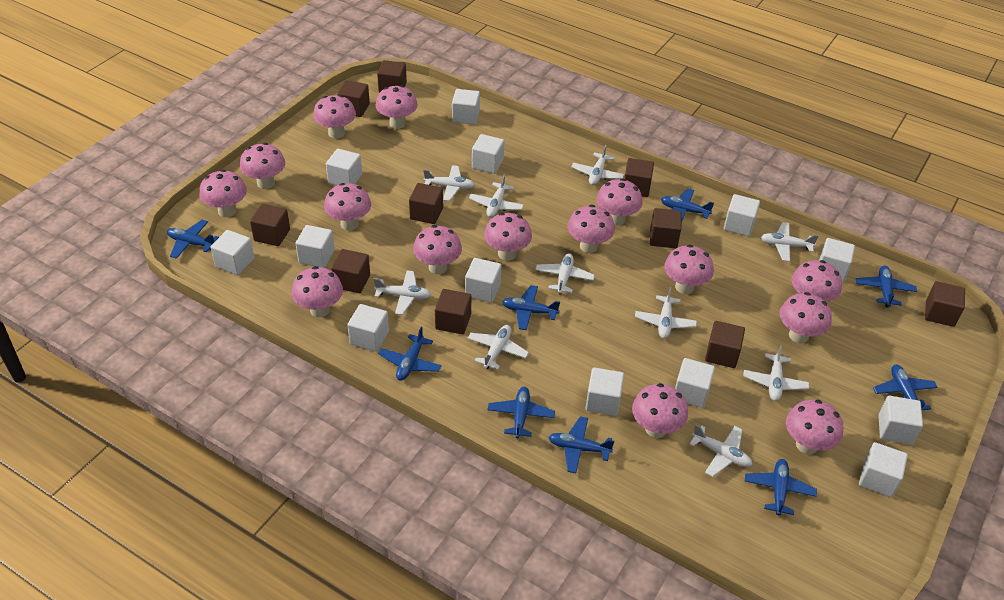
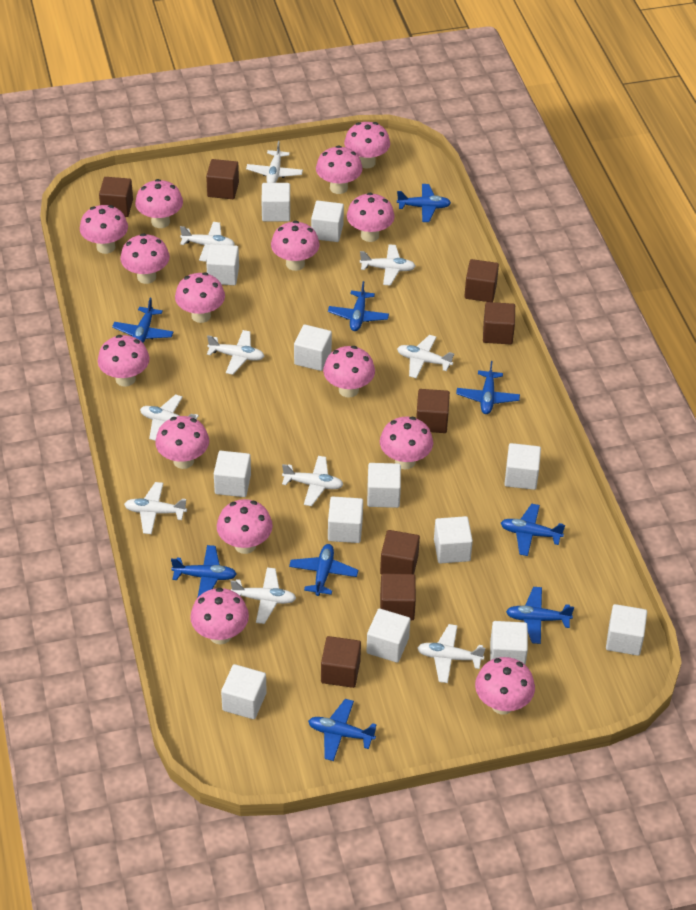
brown cube: 10 -> 8

